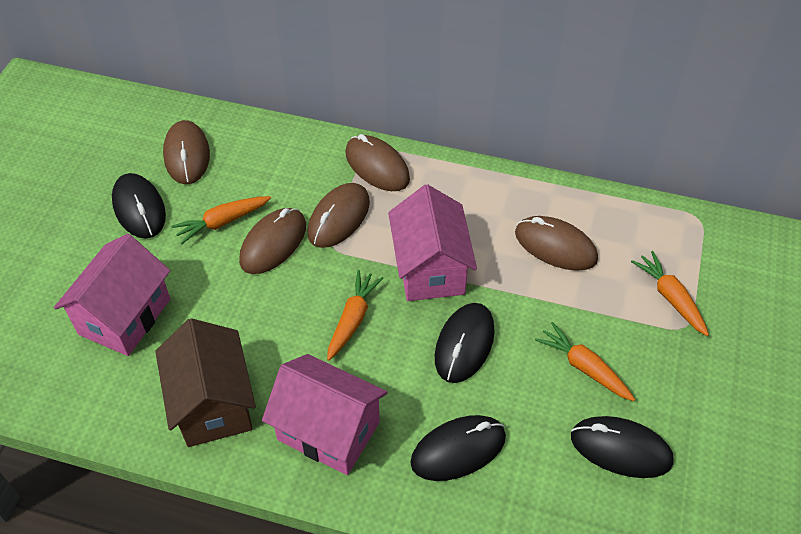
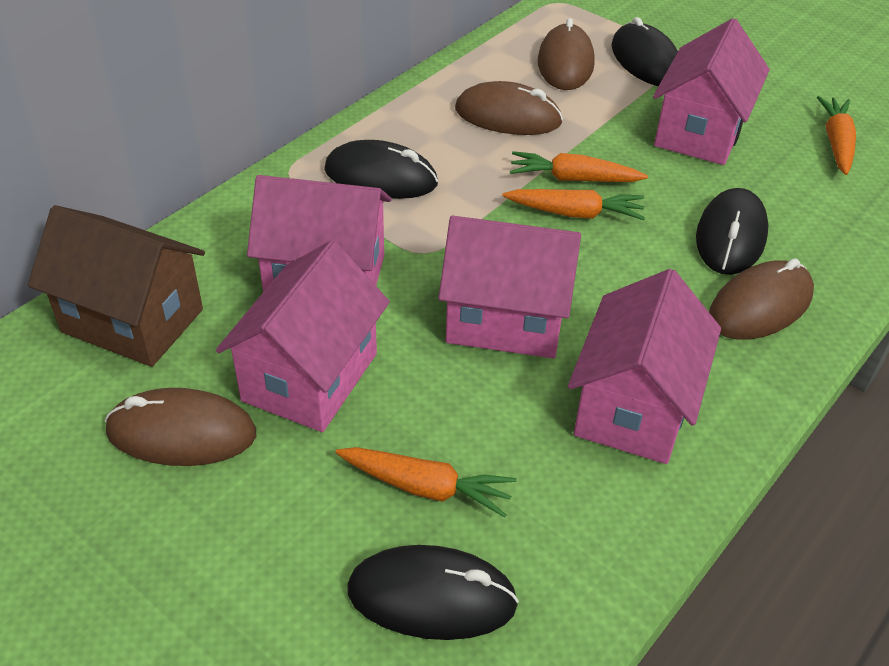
brown mouse: 5 -> 4
pink house: 3 -> 5

